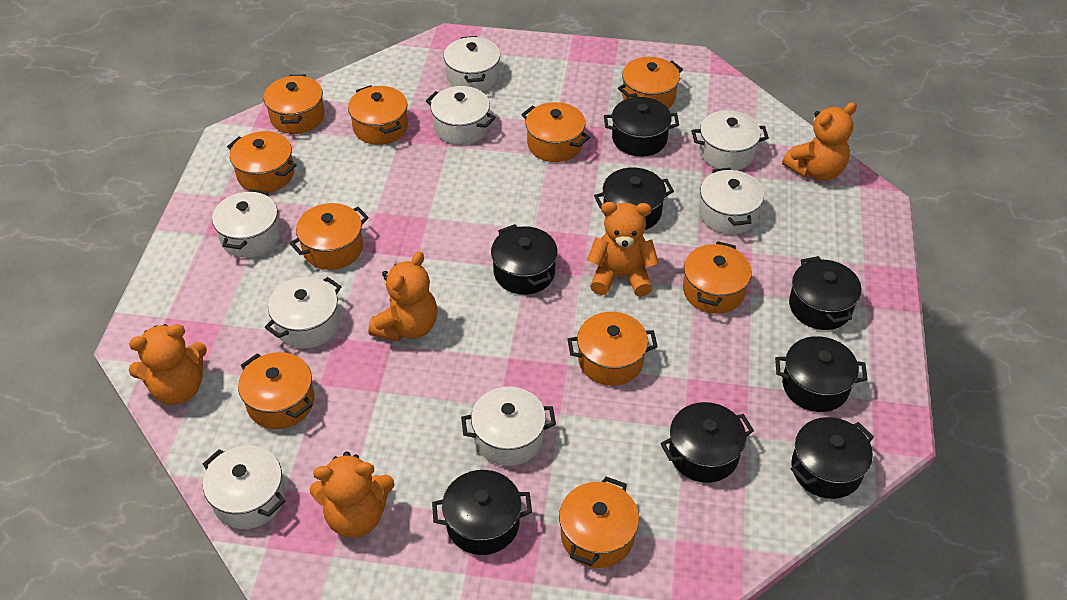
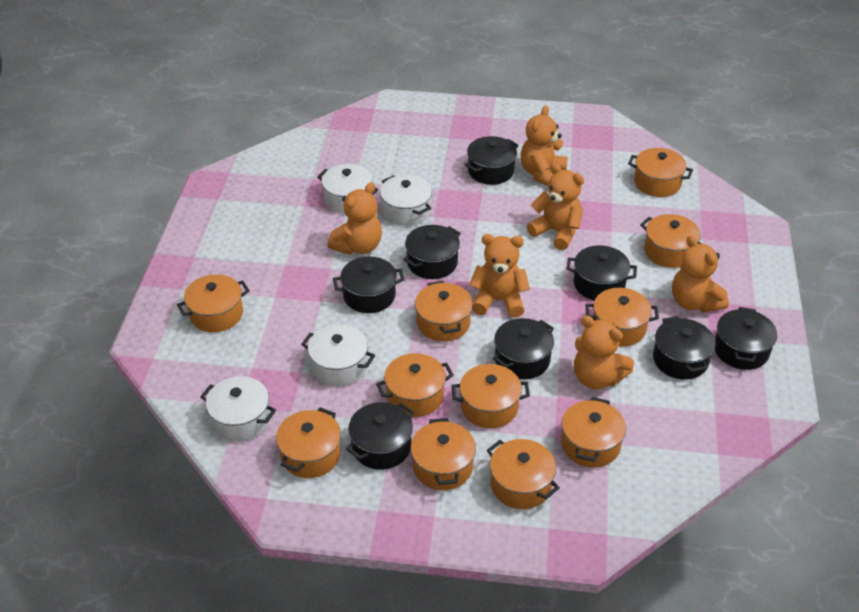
orange pot: 10 -> 11
orange teddy bear: 5 -> 6
white pot: 8 -> 4

